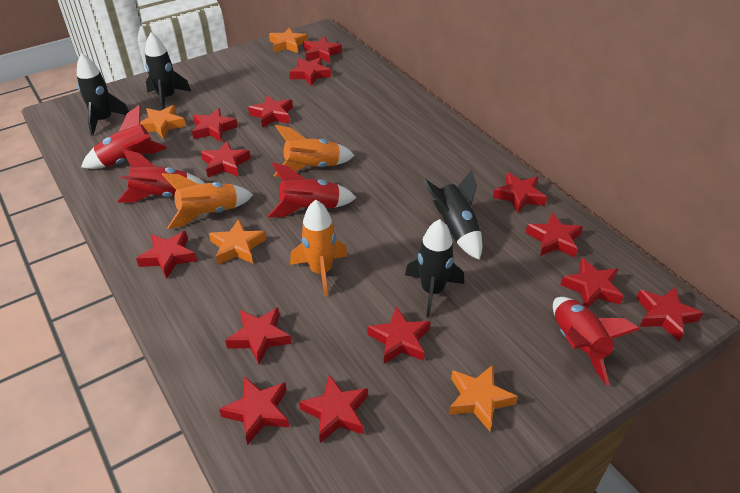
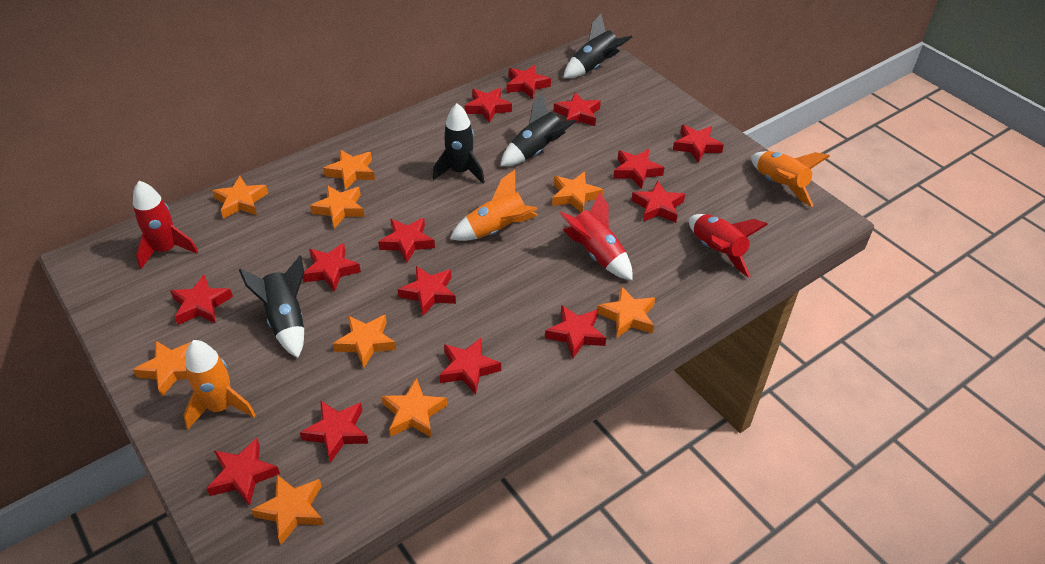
orange star: 4 -> 9
red rocket: 4 -> 3

